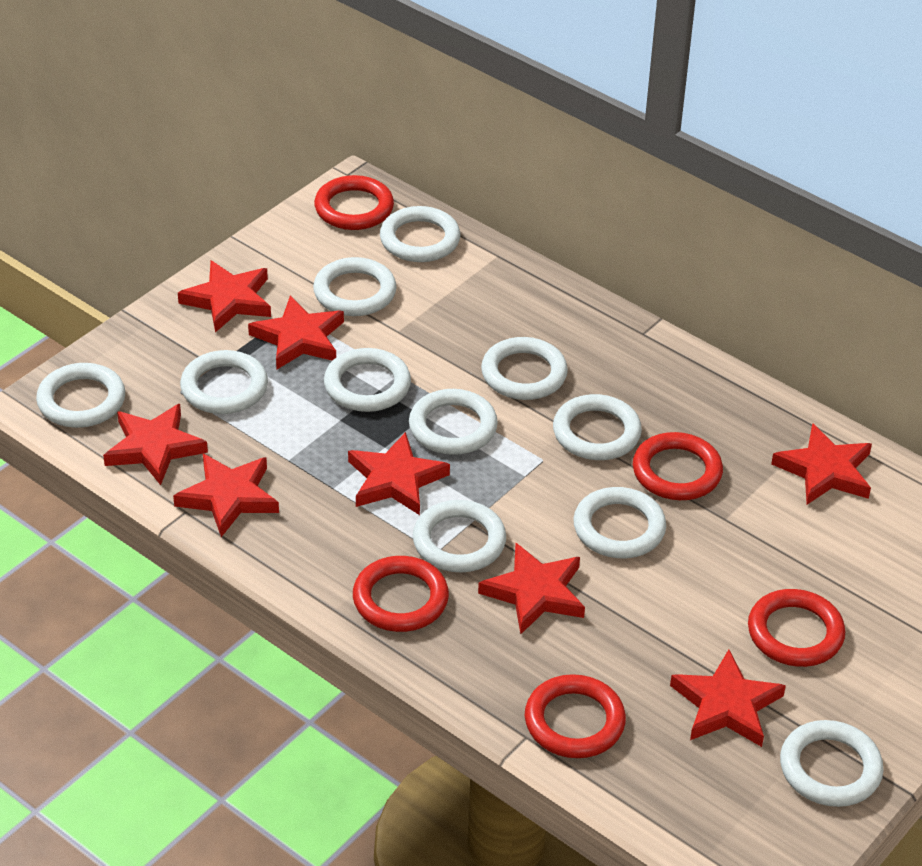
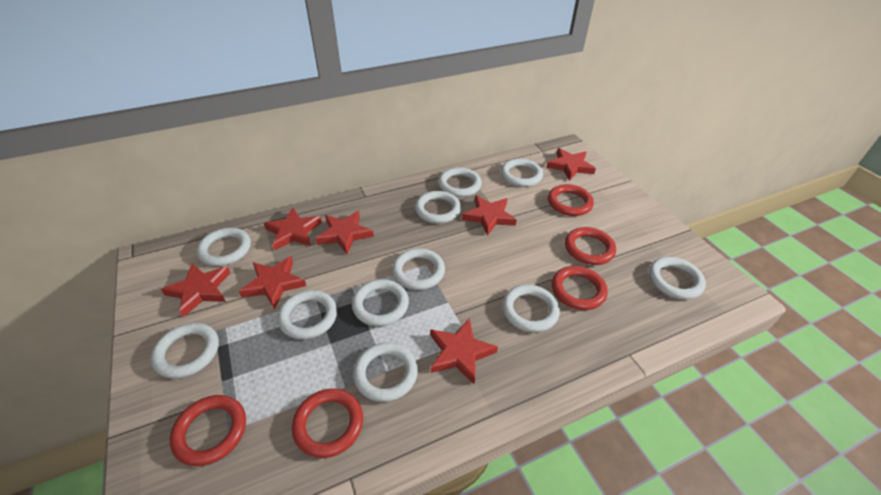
red star: 8 -> 7

